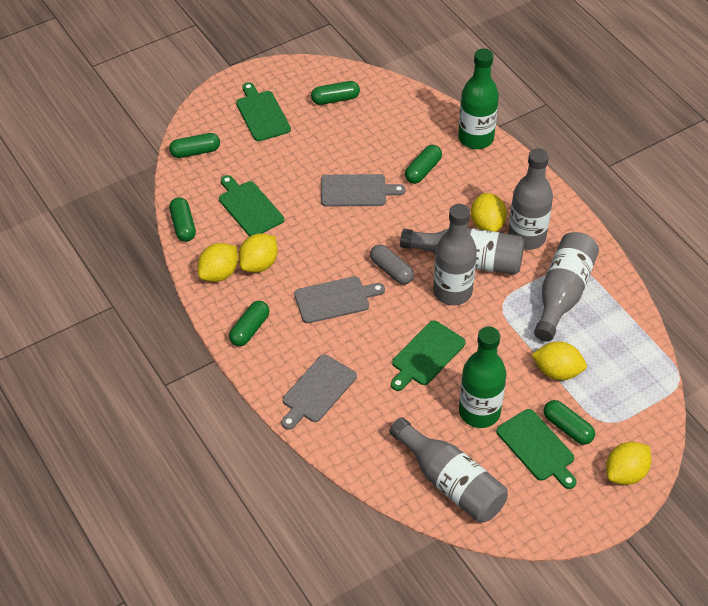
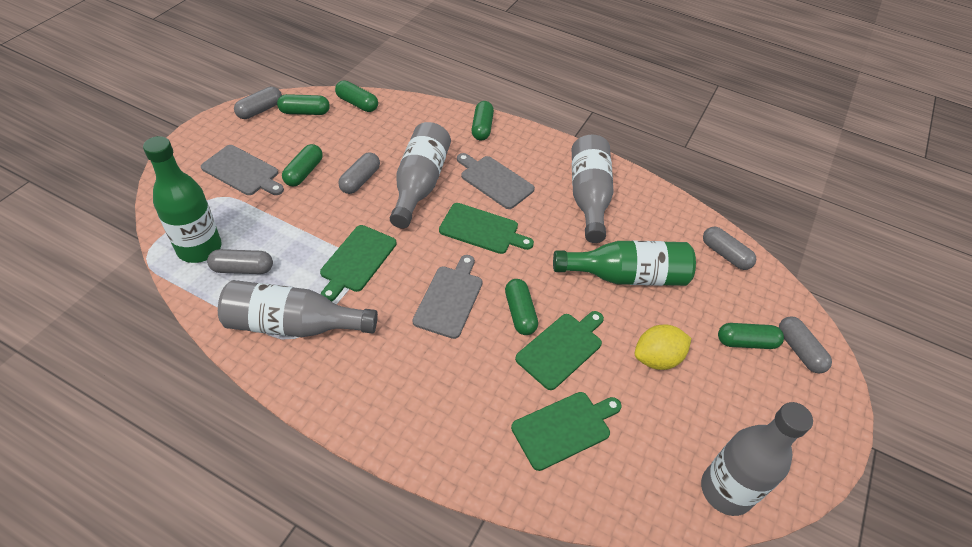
grey bottle: 5 -> 4
grey capsule: 1 -> 5
yellow lemon: 5 -> 1

